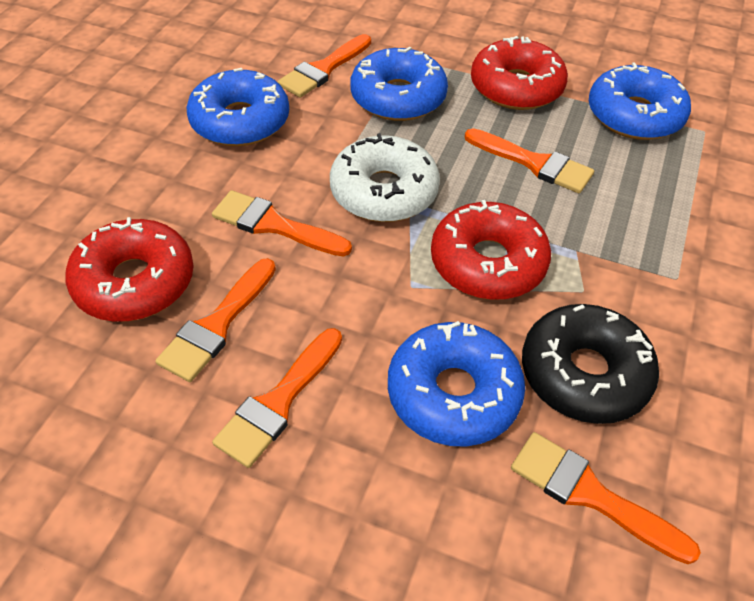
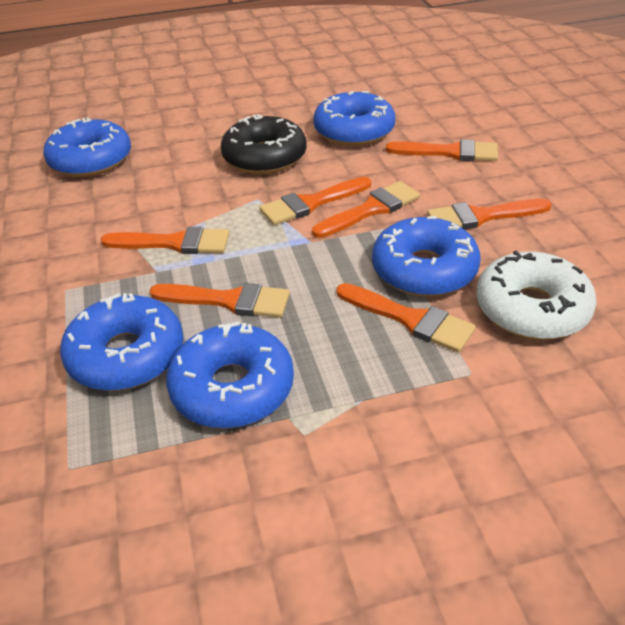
blue donut: 4 -> 5
orange brush: 6 -> 7
red donut: 3 -> 0

